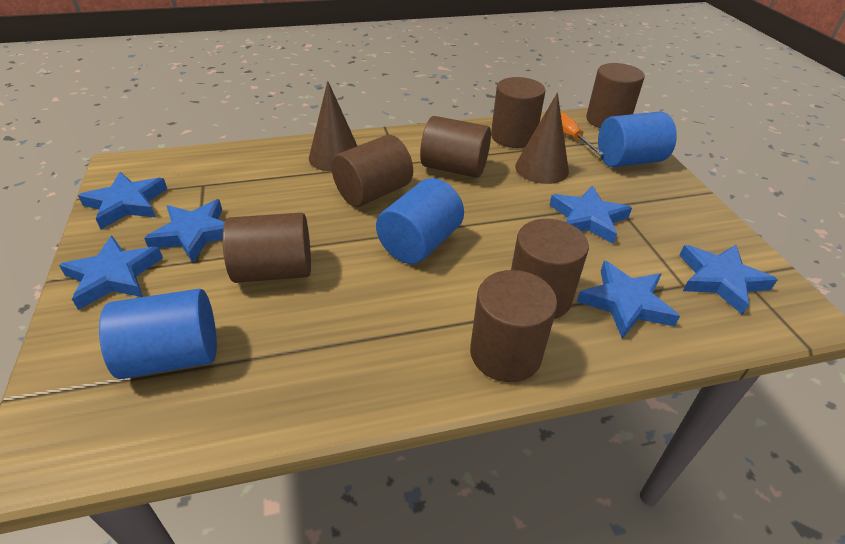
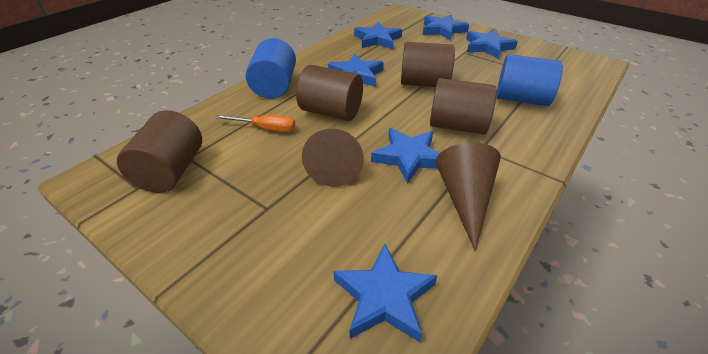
blue cylinder: 3 -> 2
brown cylinder: 7 -> 4

